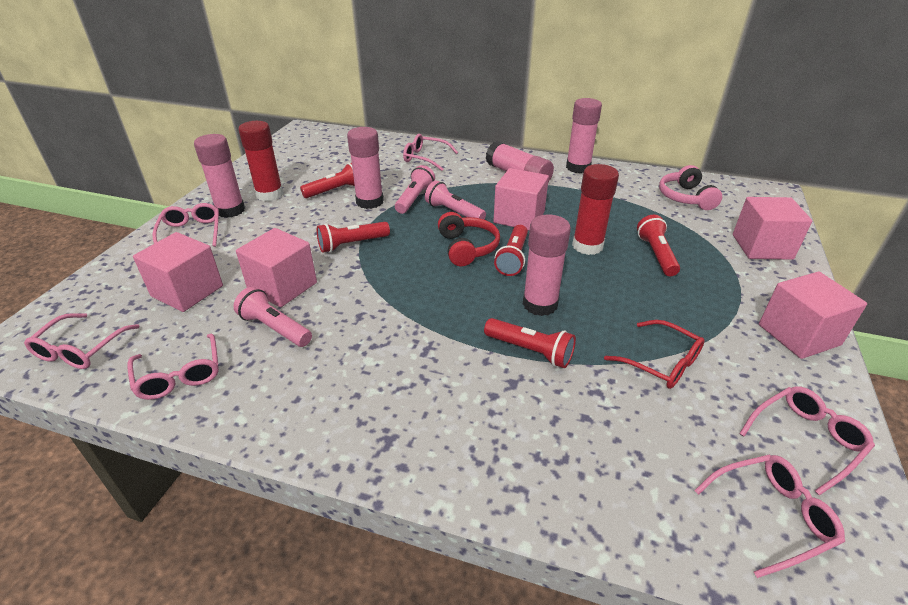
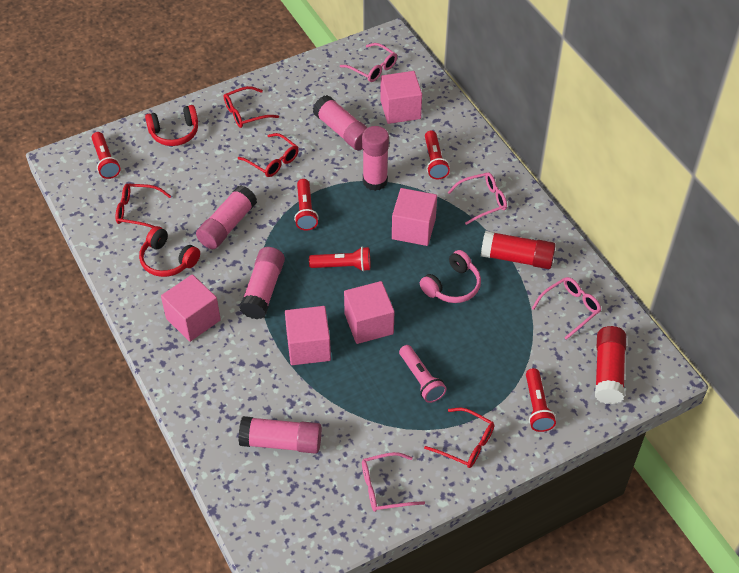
pink flashlight: 3 -> 1
pink glasses: 6 -> 4
red glasses: 1 -> 4
red headphones: 1 -> 2

